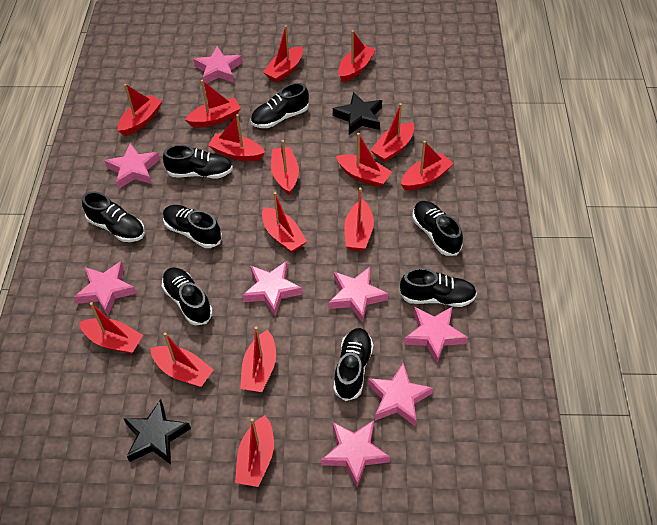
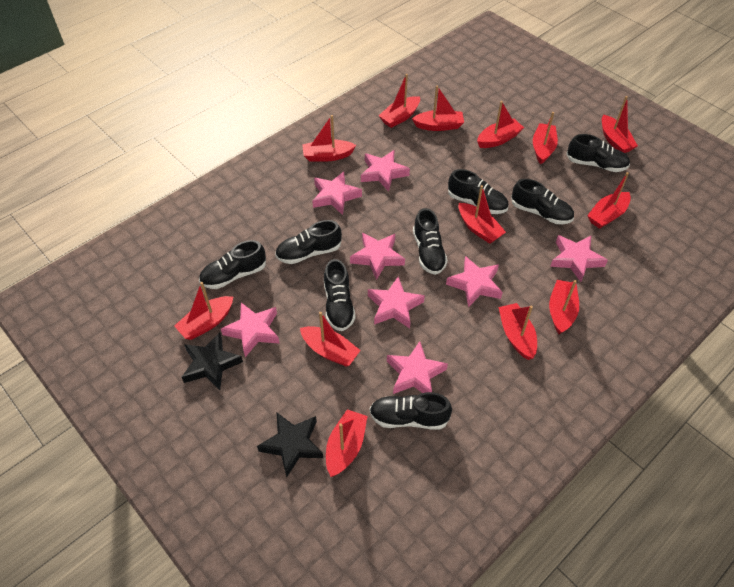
red boat: 15 -> 13

